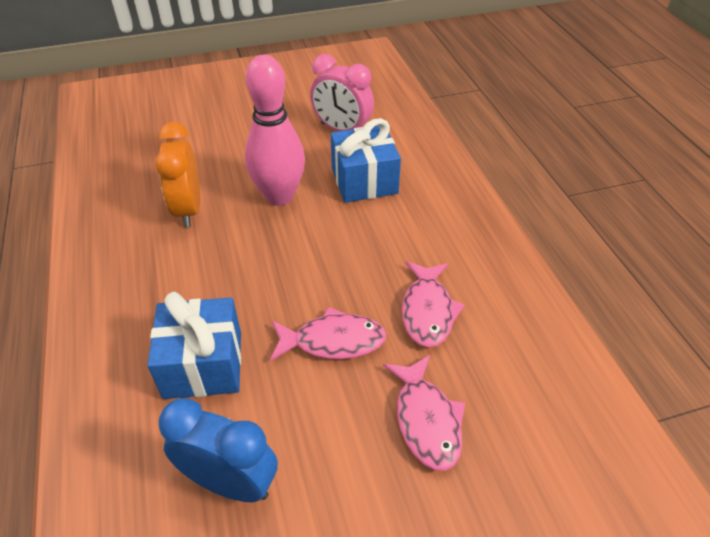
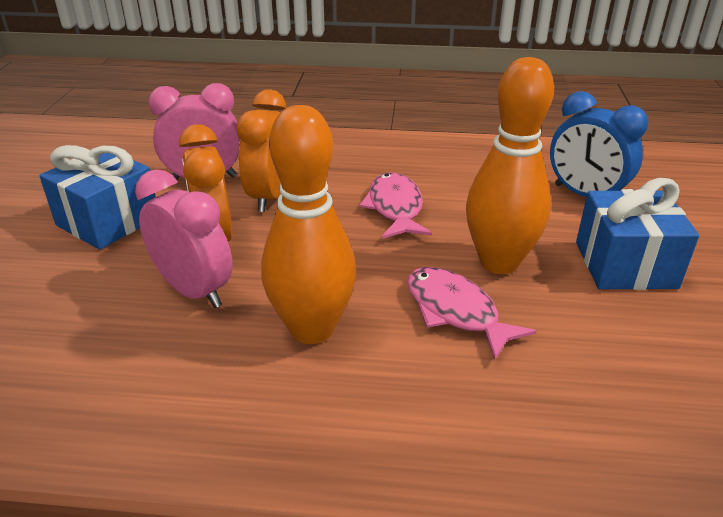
orange bowling pin: 0 -> 2
orange clock: 1 -> 2
pink bowling pin: 1 -> 0
pink clock: 1 -> 2
pink fish: 3 -> 2

